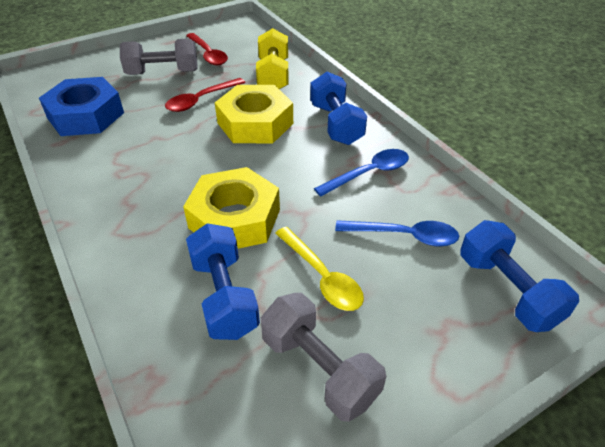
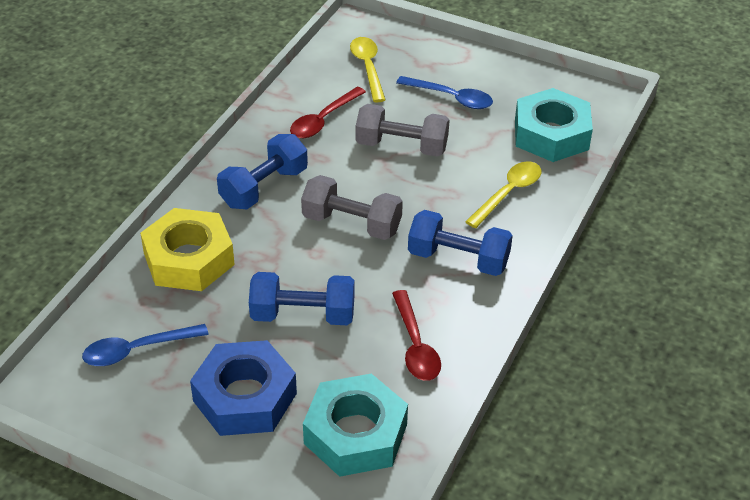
turquoise nut: 0 -> 2
yellow dumbbell: 1 -> 0
yellow nut: 2 -> 1
yellow spoon: 1 -> 2

